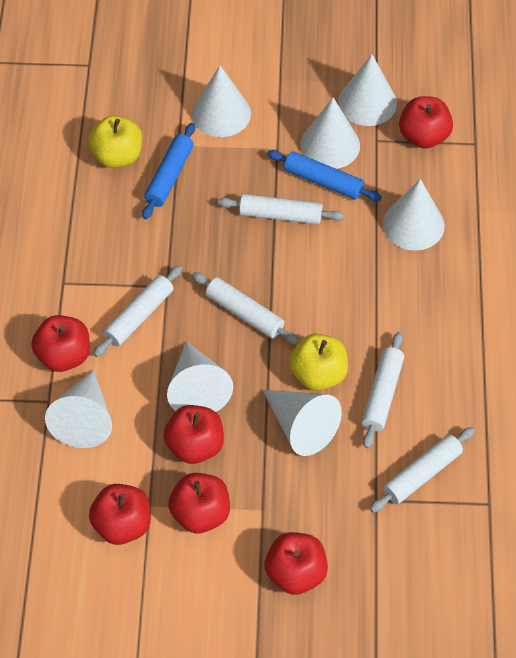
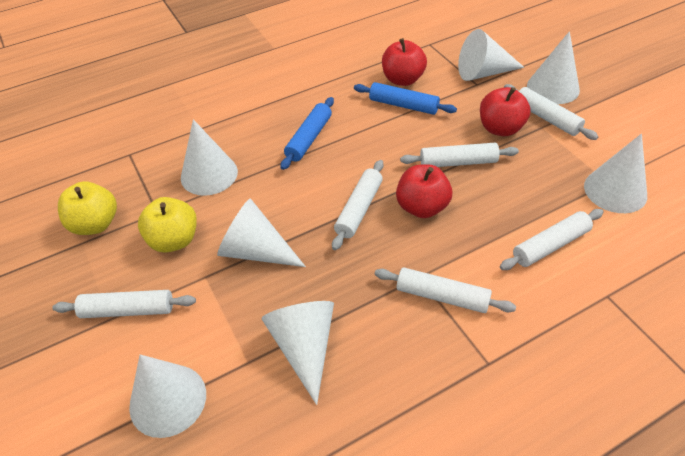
red apple: 6 -> 3
white rolling pin: 5 -> 6

